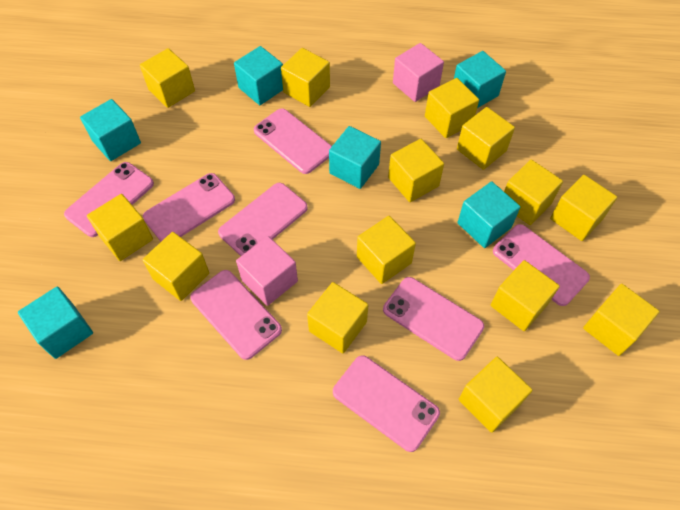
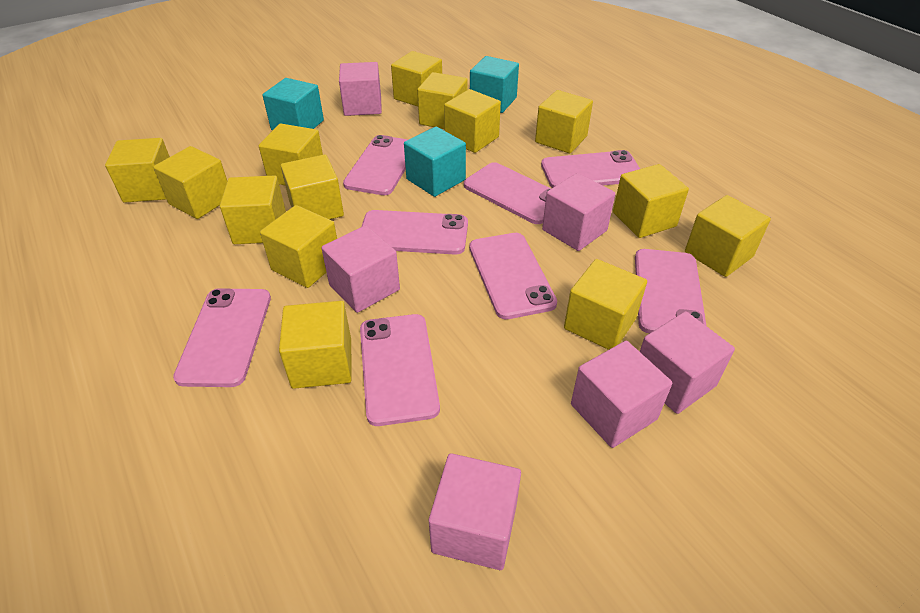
pink cube: 2 -> 6
turquoise cube: 6 -> 3

